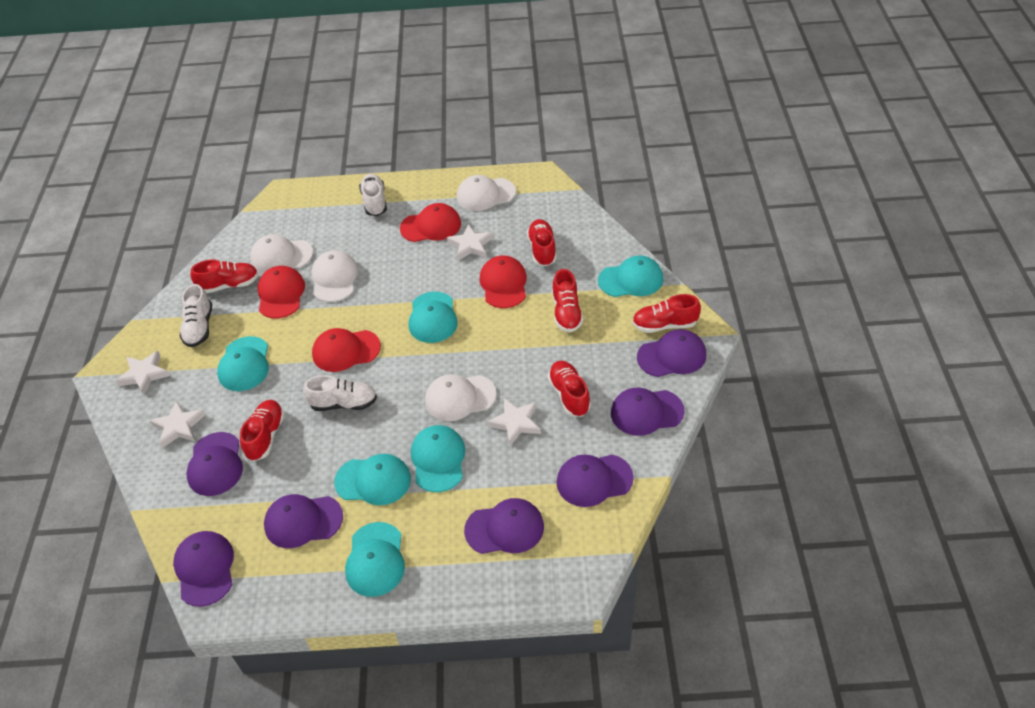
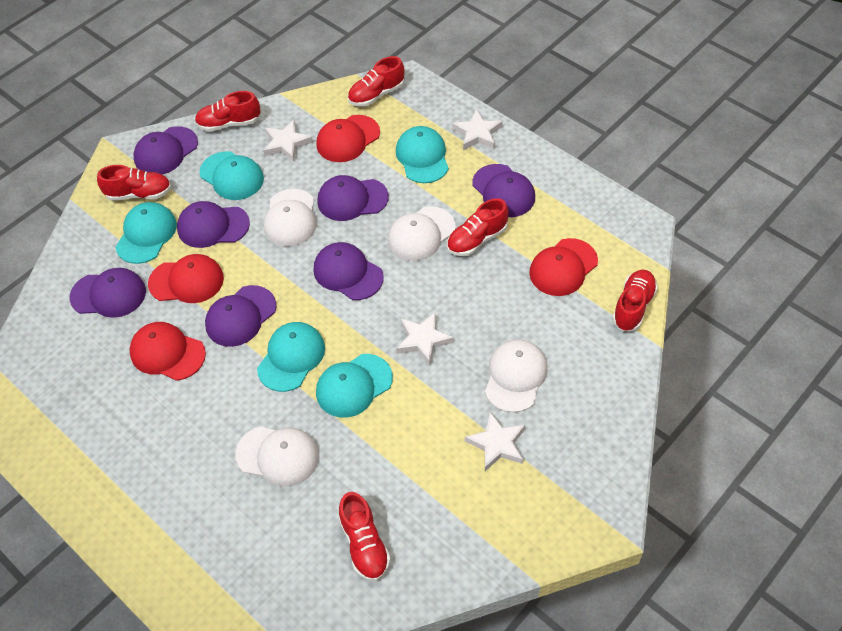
turquoise cap: 6 -> 5
white shoe: 3 -> 0

